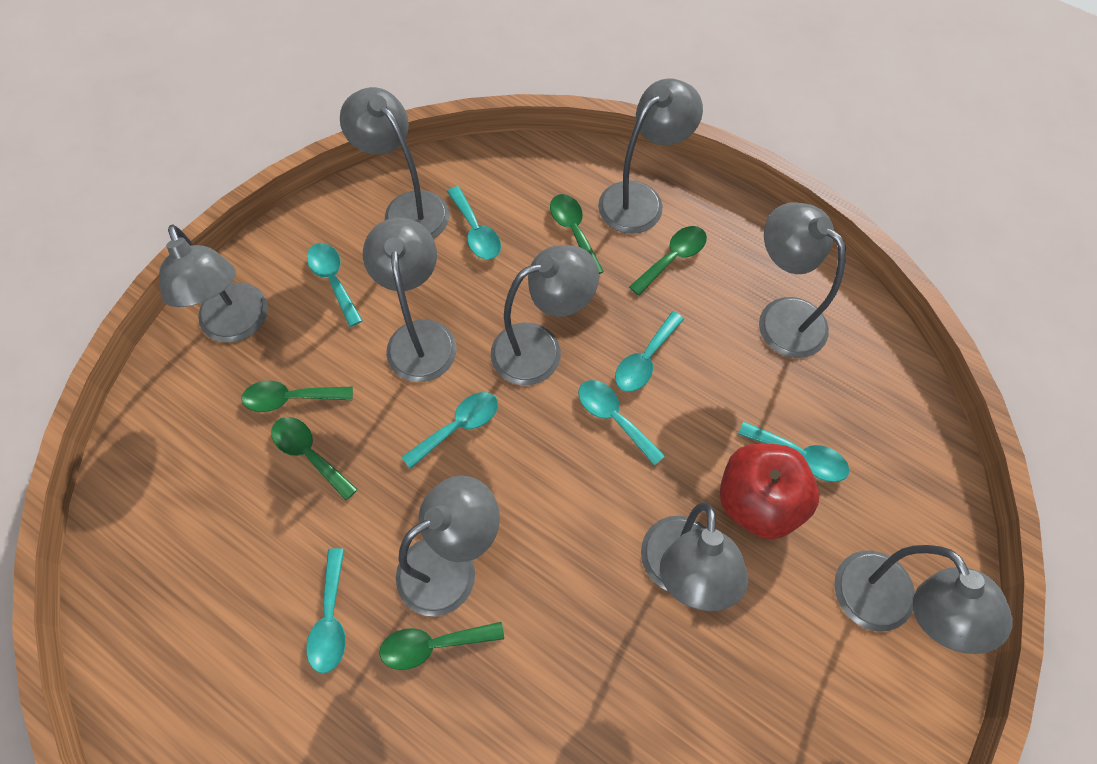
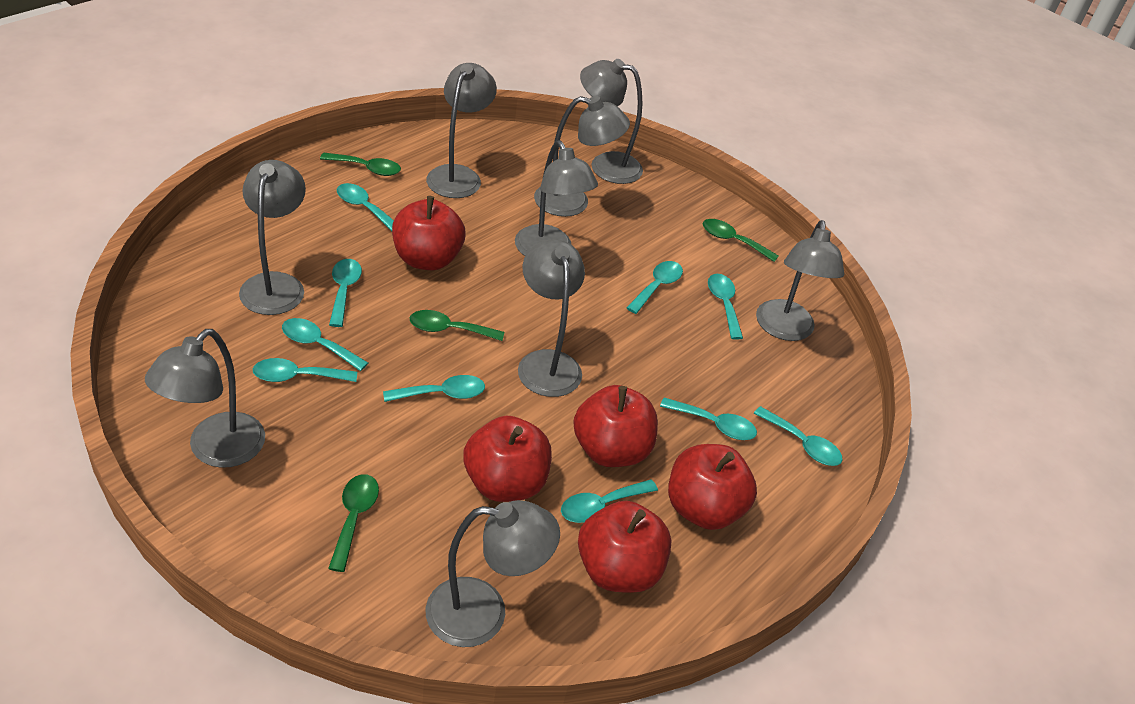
green spoon: 5 -> 4
red apple: 1 -> 5
turquoise spoon: 7 -> 10

